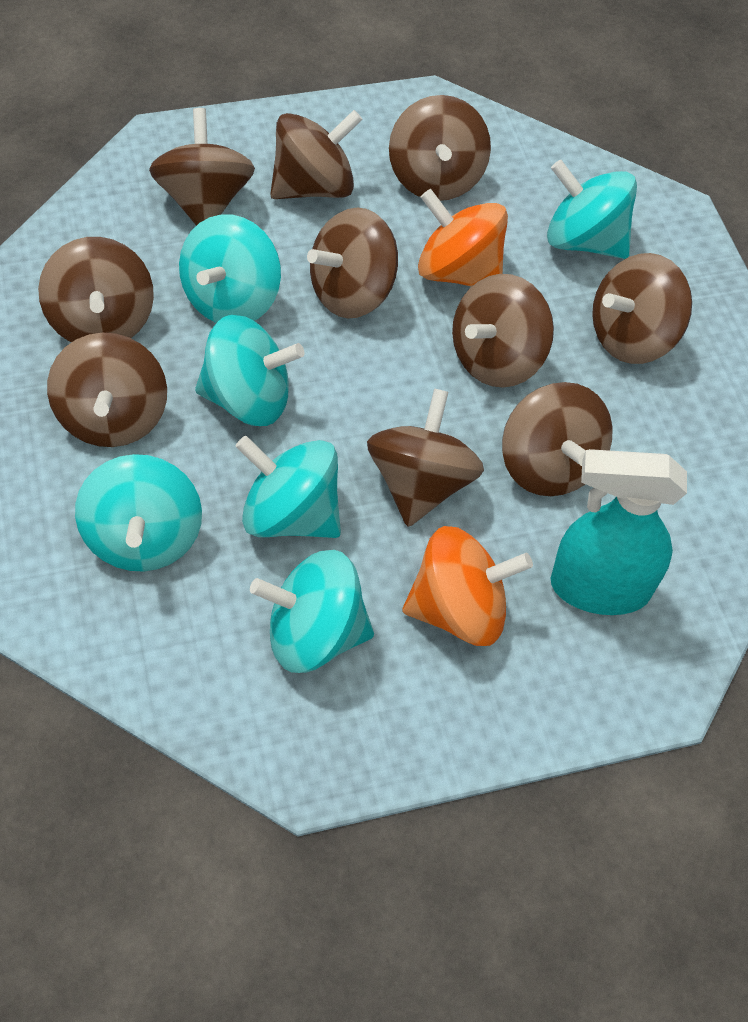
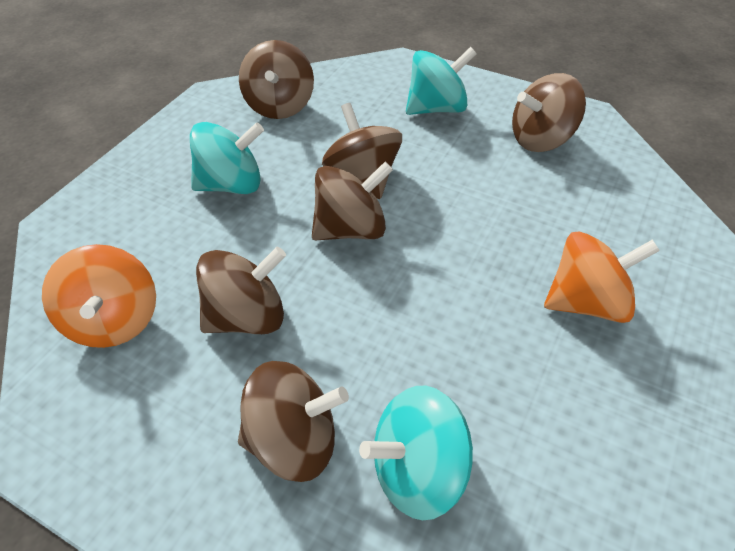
brown spinning top: 10 -> 6
turquoise spinning top: 6 -> 3
turquoise spray bottle: 1 -> 0

